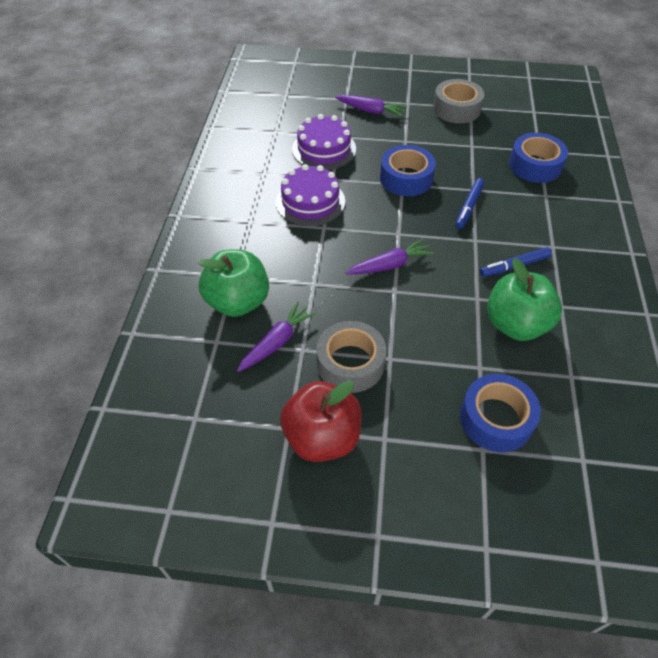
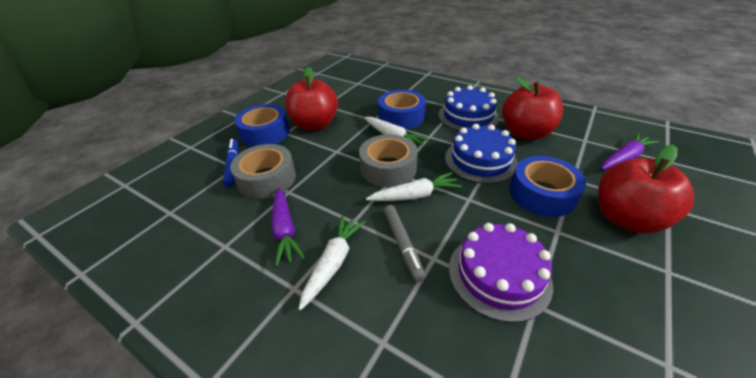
blue cake: 0 -> 2
blue marker: 2 -> 1
green apple: 2 -> 0
grey marker: 0 -> 1
purple cake: 2 -> 1
purple carrot: 3 -> 2
red apple: 1 -> 3
white carrot: 0 -> 3

